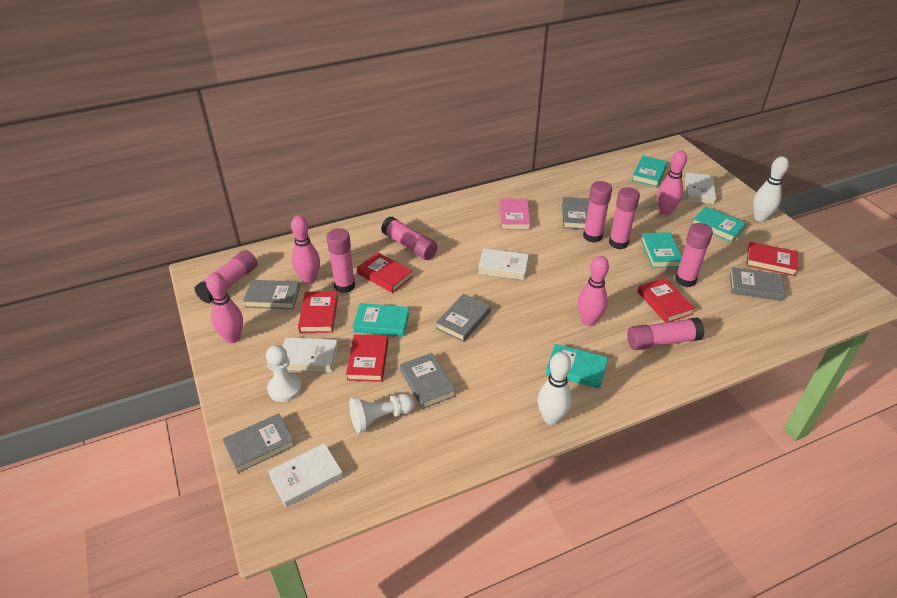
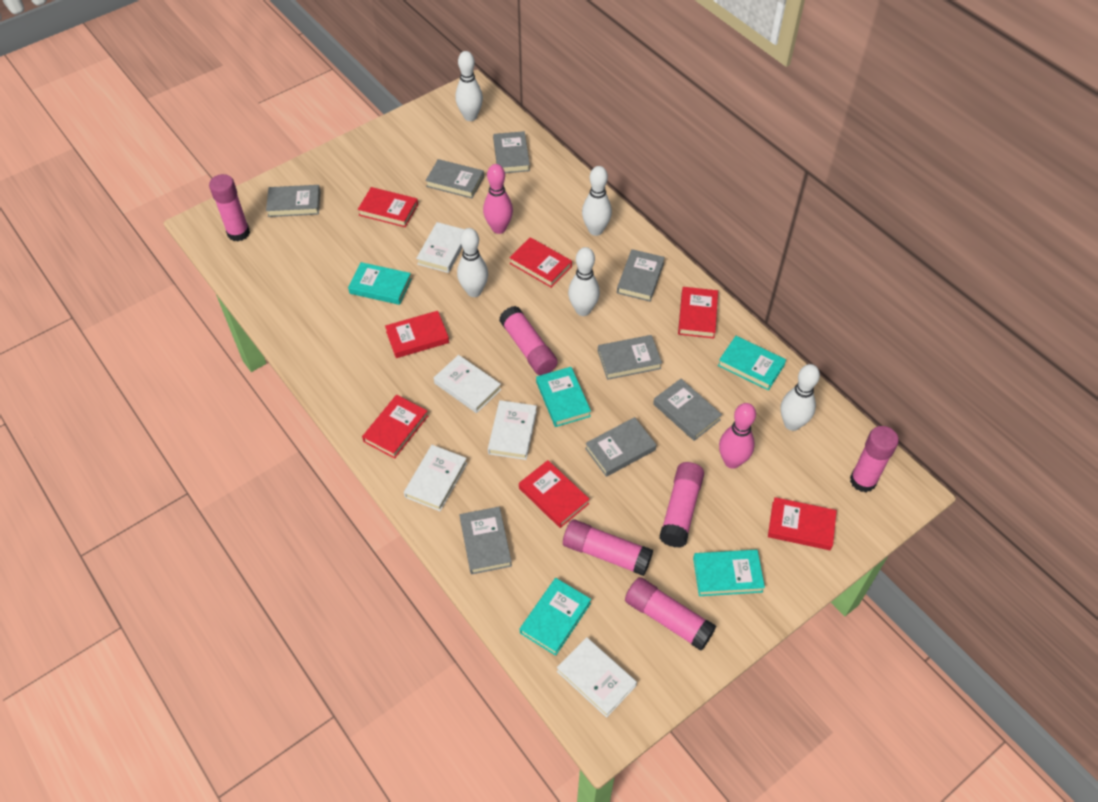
grey book: 6 -> 8
pink book: 1 -> 0
pink bowling pin: 4 -> 2
pink glue stick: 7 -> 6
red book: 5 -> 7
white book: 4 -> 5
white bowling pin: 2 -> 5
white pawn: 2 -> 0

